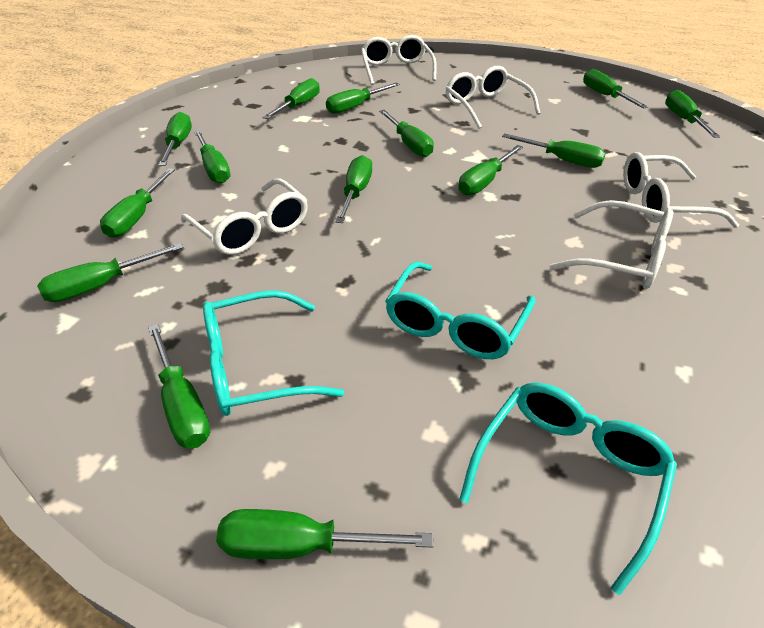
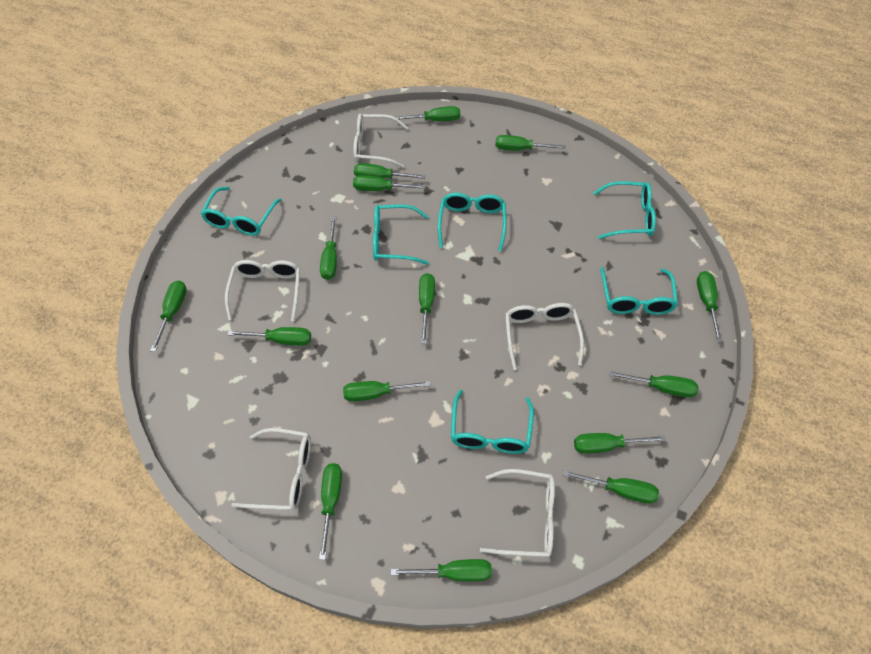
green screwdriver: 14 -> 15
turquoise glasses: 3 -> 6

